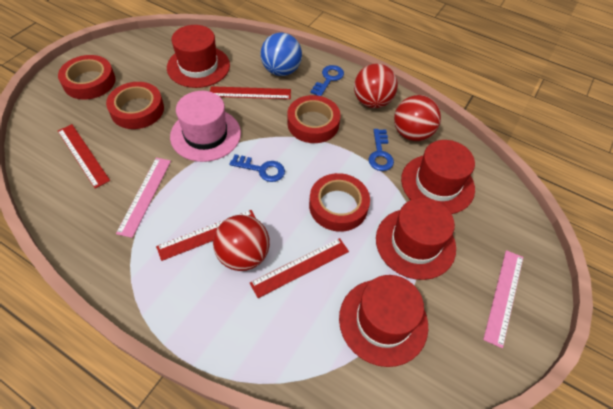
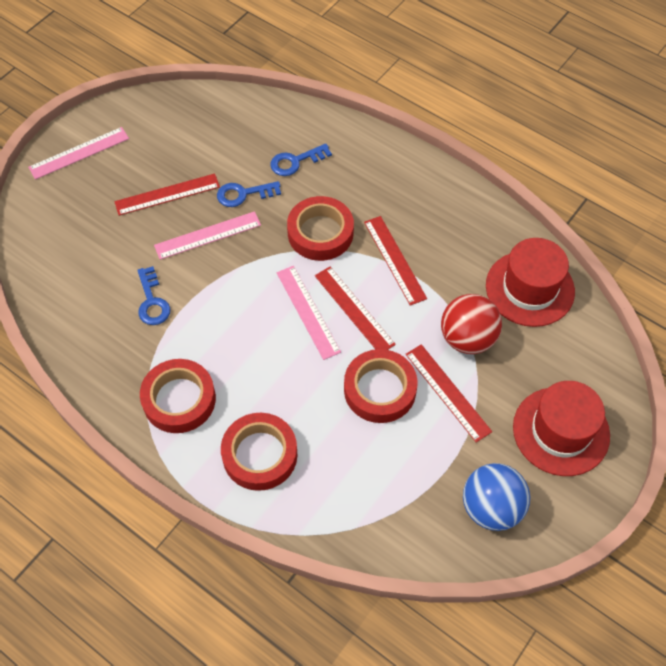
pink hat: 1 -> 0
pink ruler: 2 -> 3
red ball: 3 -> 1
red hat: 4 -> 2

